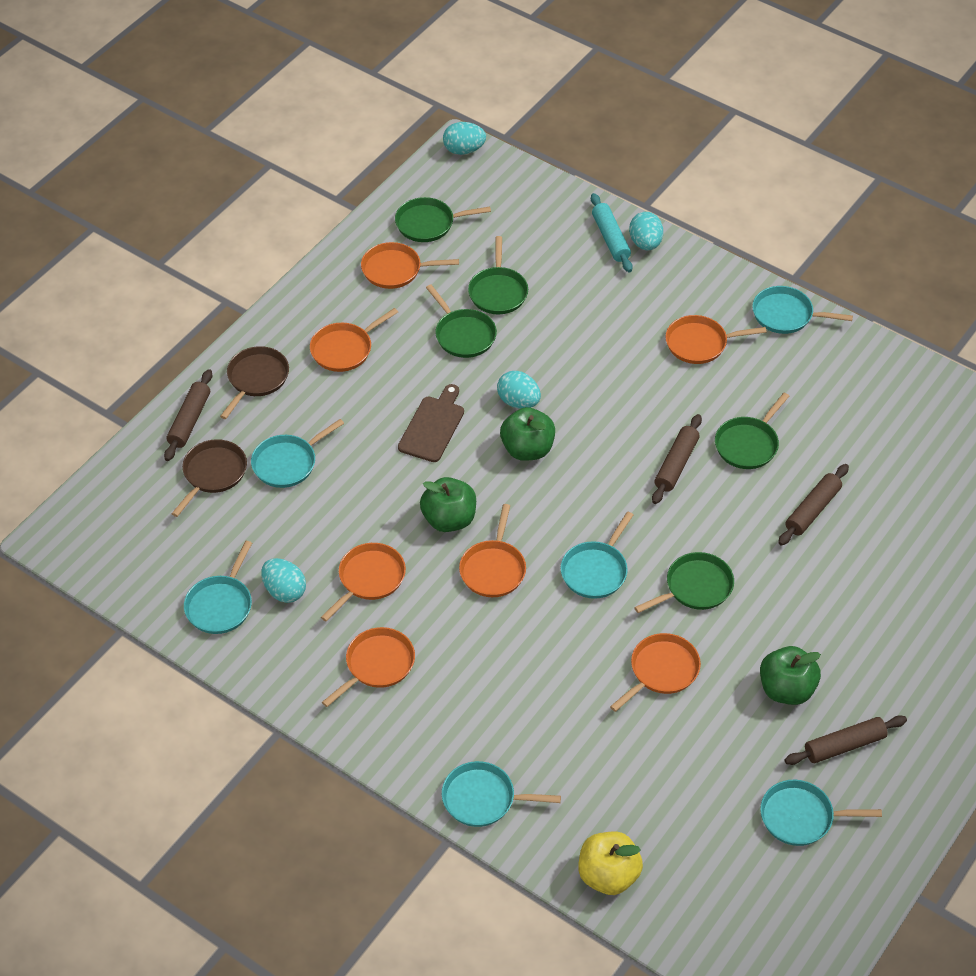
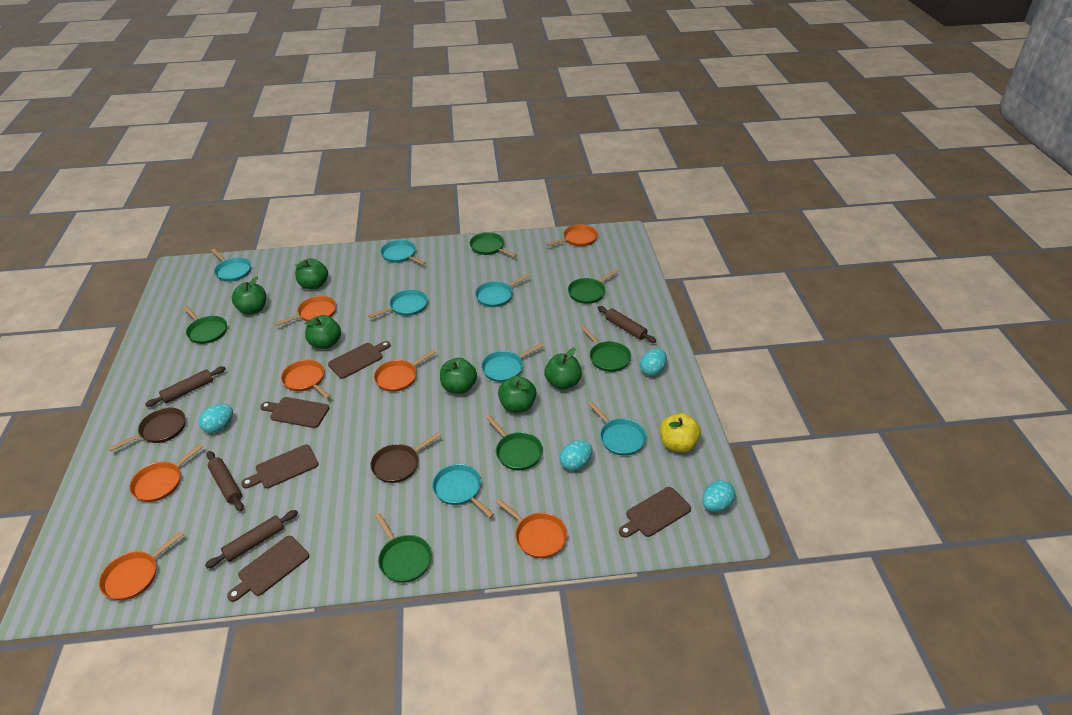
brown cutting board: 1 -> 5
green apple: 3 -> 6
green pan: 5 -> 6
turquoise pan: 6 -> 7
turquoise rolling pin: 1 -> 0

